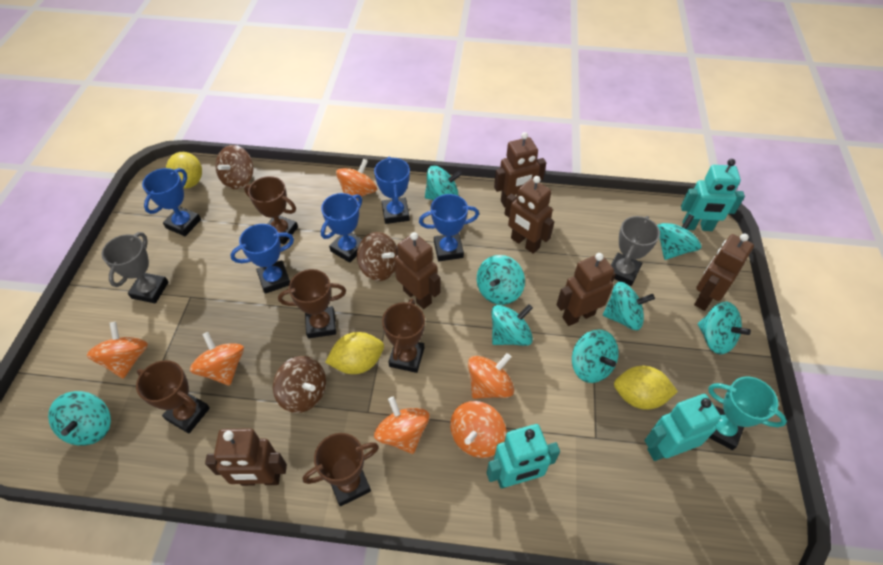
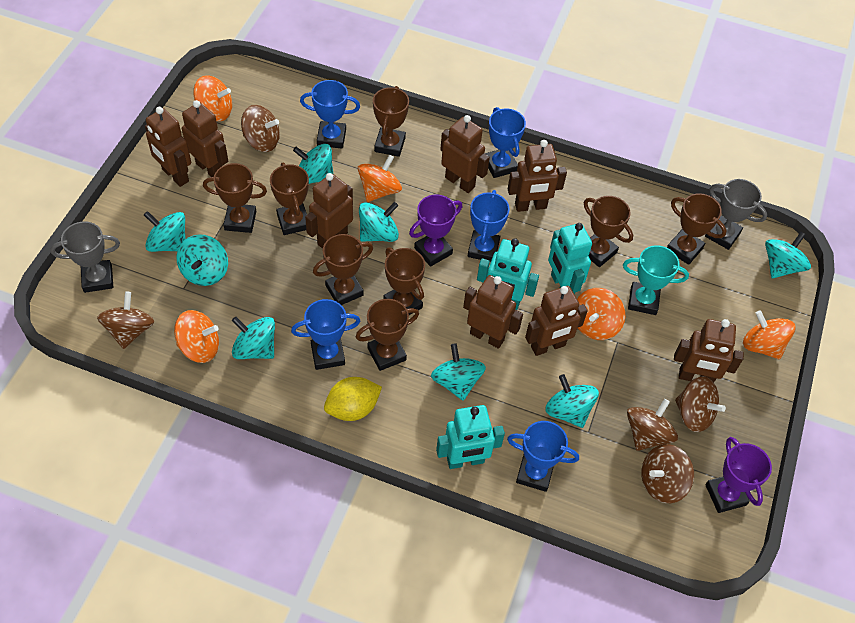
brown robot: 6 -> 8
brown spinning top: 3 -> 5
brown trophy: 5 -> 8
orange spinning top: 6 -> 5
purple trophy: 0 -> 2
yellow lemon: 3 -> 1

